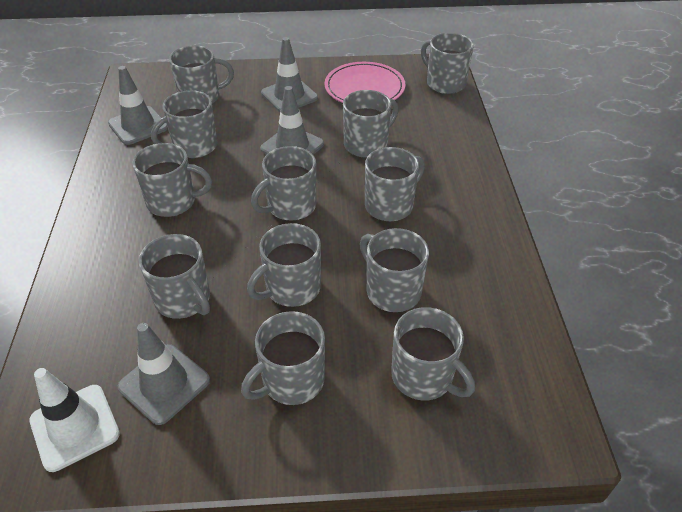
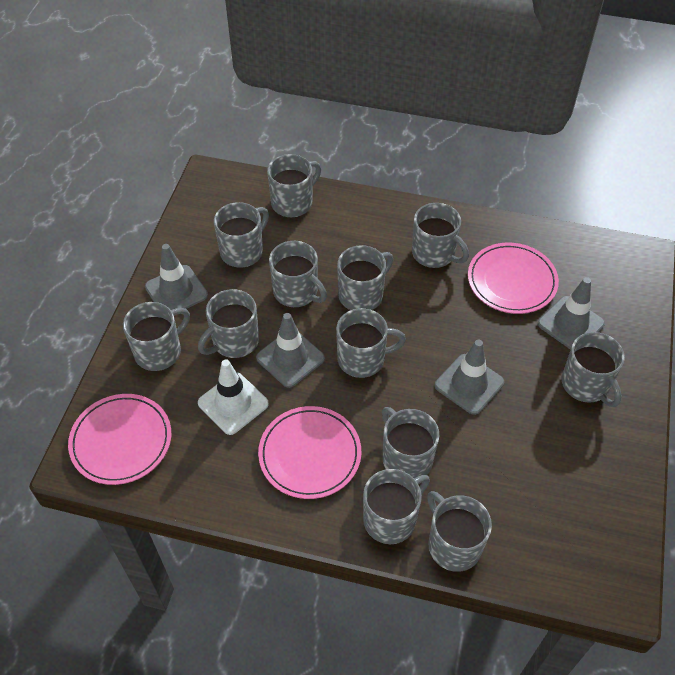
pink plate: 1 -> 3

